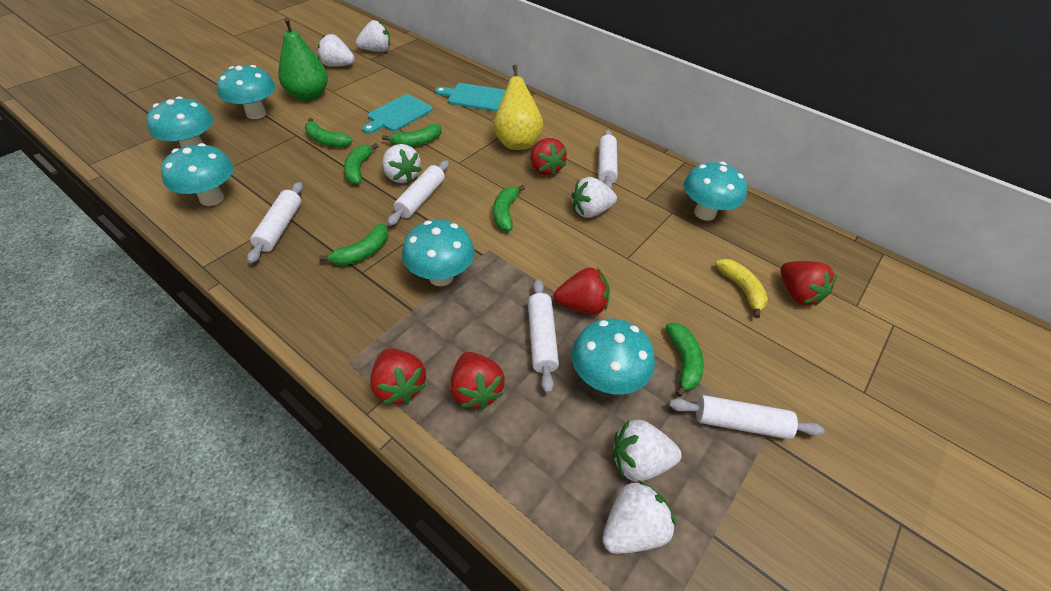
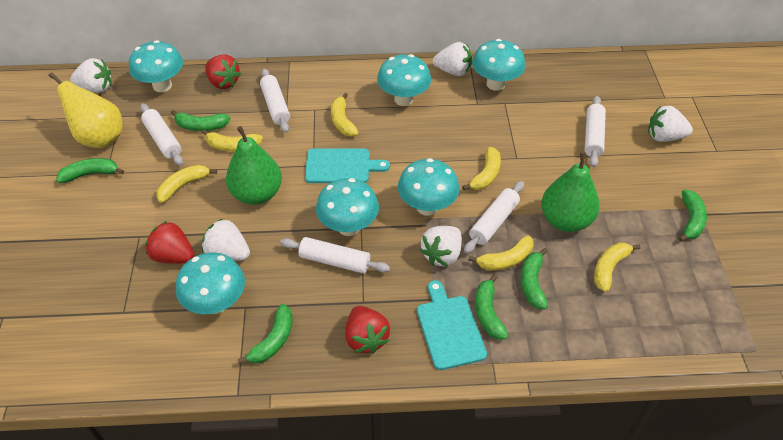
green pear: 1 -> 2
red strawberry: 5 -> 3
white strawberry: 6 -> 5
yellow banana: 1 -> 6

